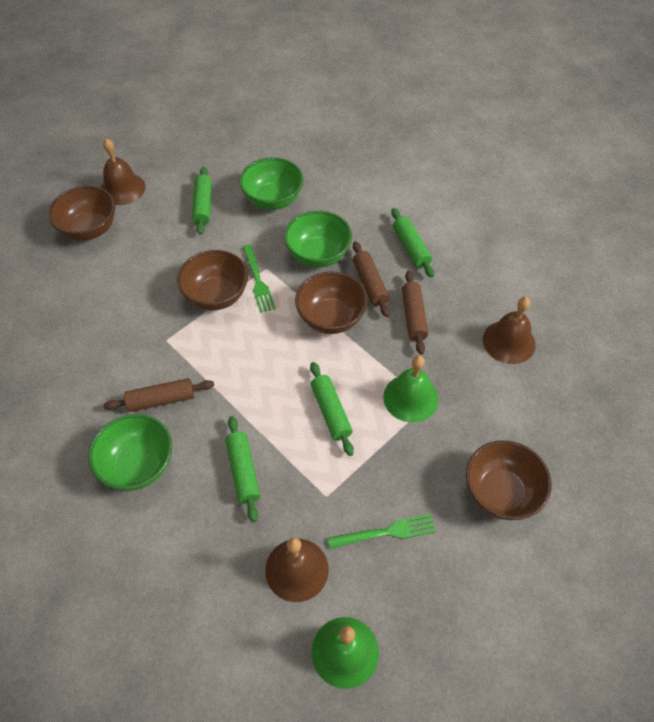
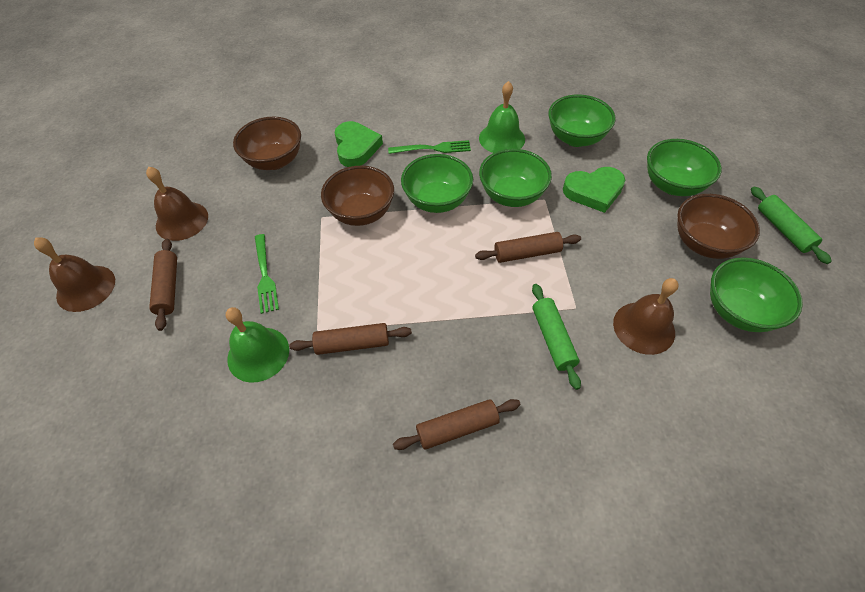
brown bowl: 4 -> 3
brown rolling pin: 3 -> 4
green bowl: 3 -> 5
green heart: 0 -> 2
green rolling pin: 4 -> 2

